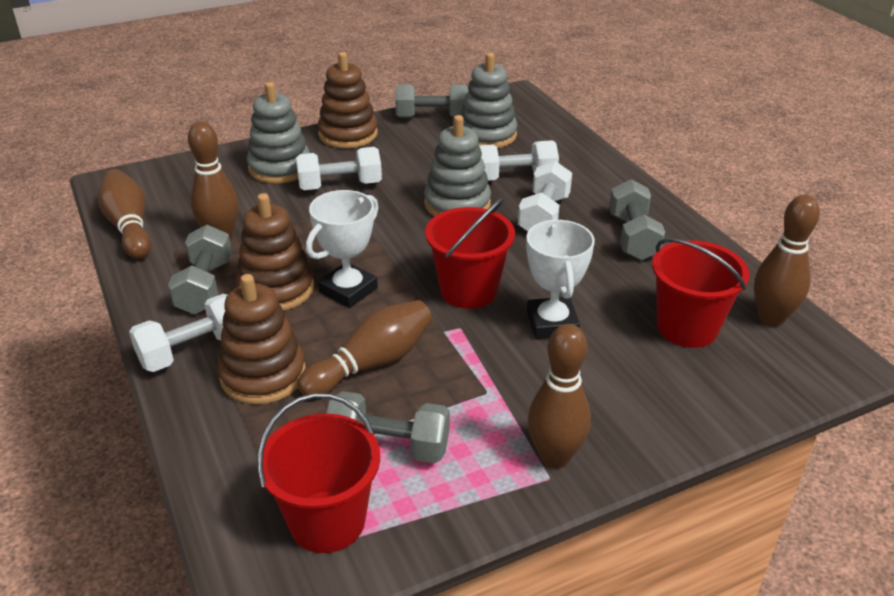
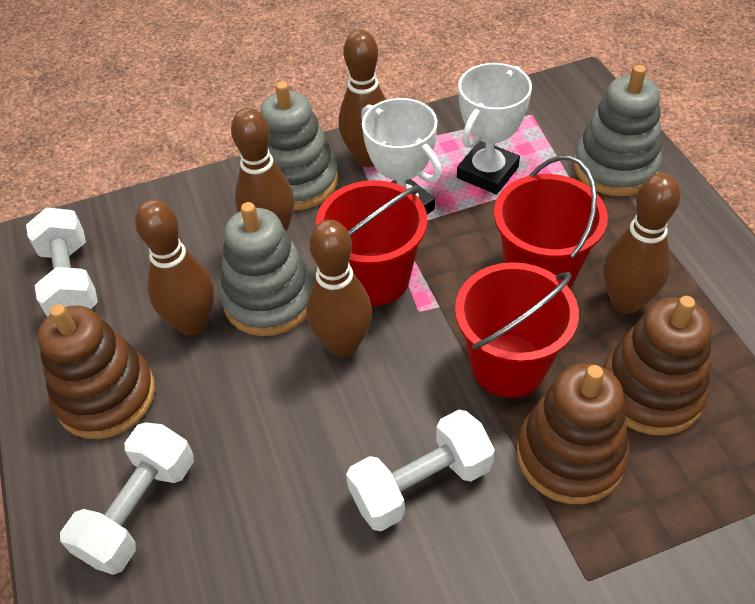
grey dumbbell: 4 -> 0
white dumbbell: 4 -> 3

